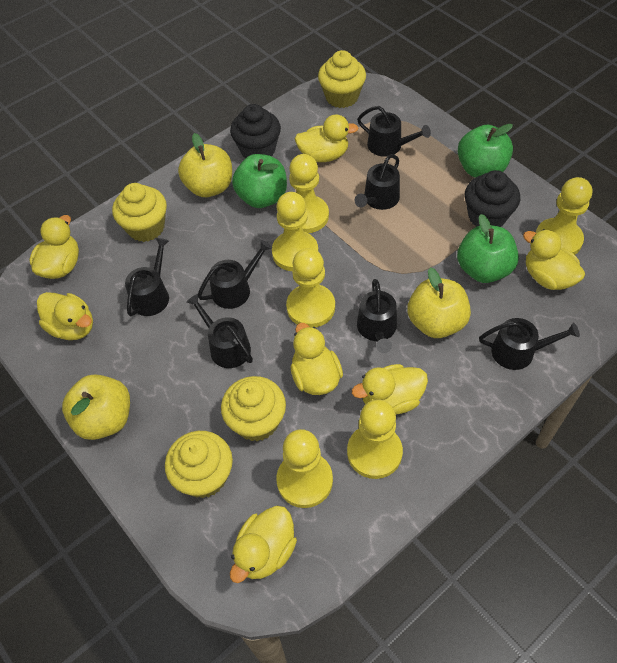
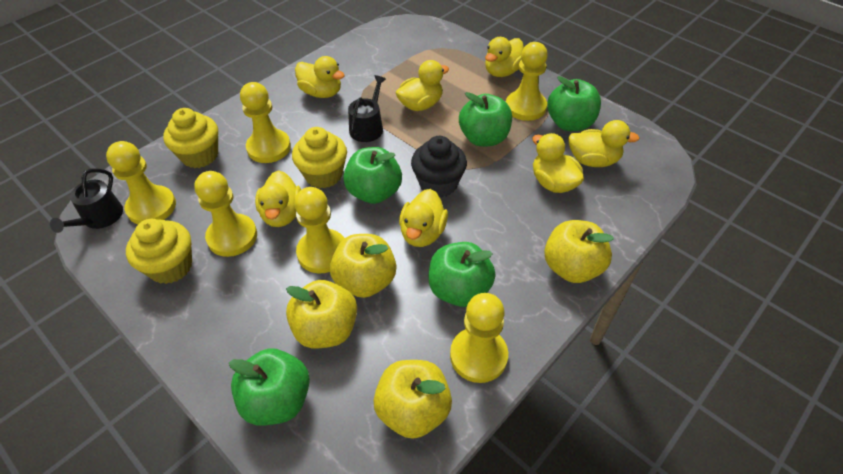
black cupcake: 2 -> 1
black watering can: 7 -> 2
green apple: 3 -> 5
yellow apple: 3 -> 4
yellow cupcake: 4 -> 3

